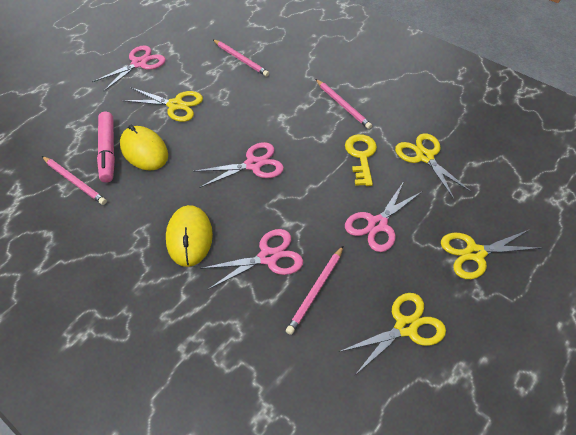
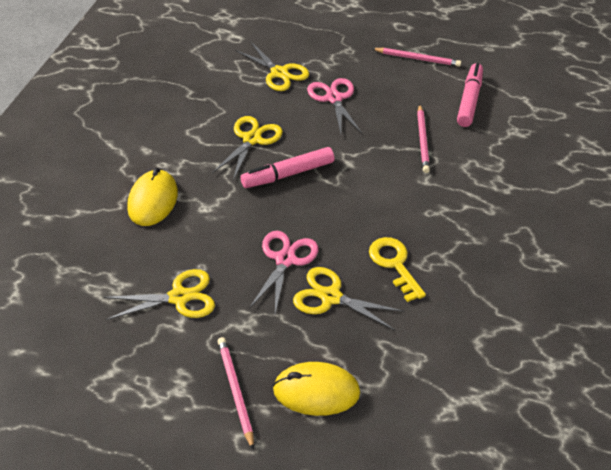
pink marker: 1 -> 2
pink pencil: 4 -> 3
pink scissors: 4 -> 2

